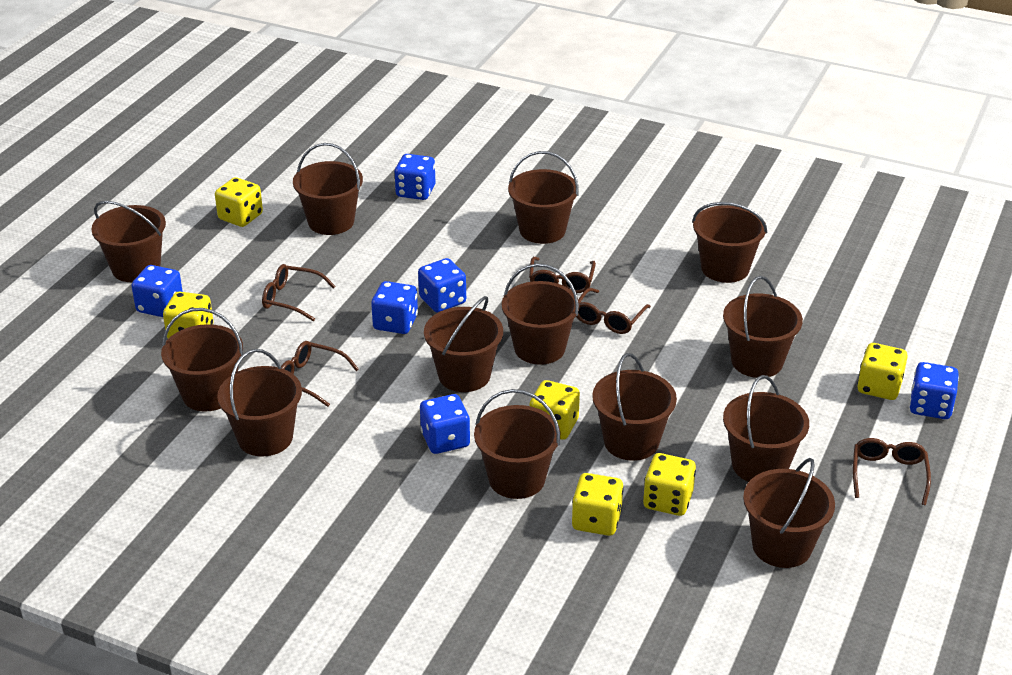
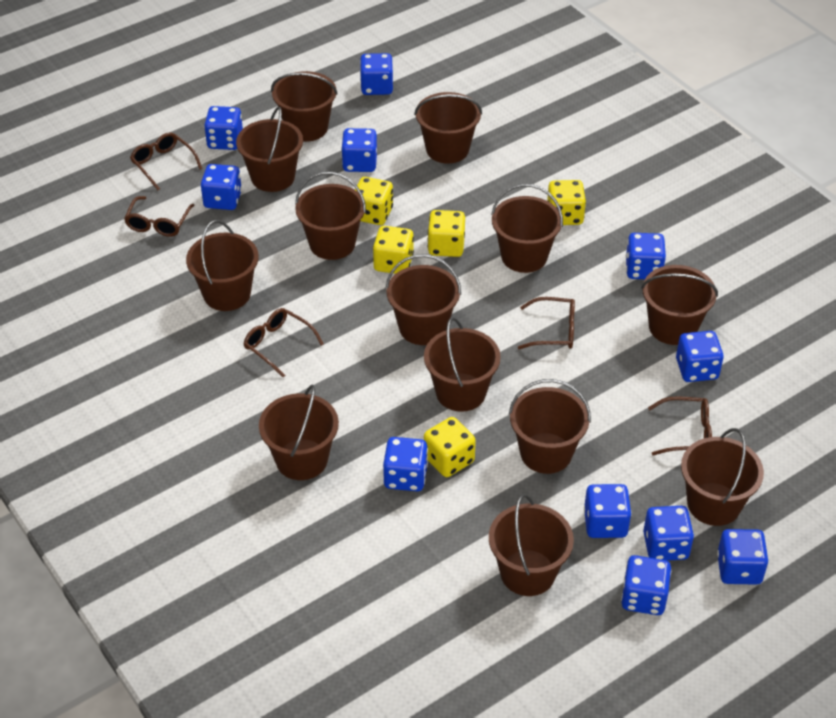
blue dice: 6 -> 11
yellow dice: 6 -> 5

